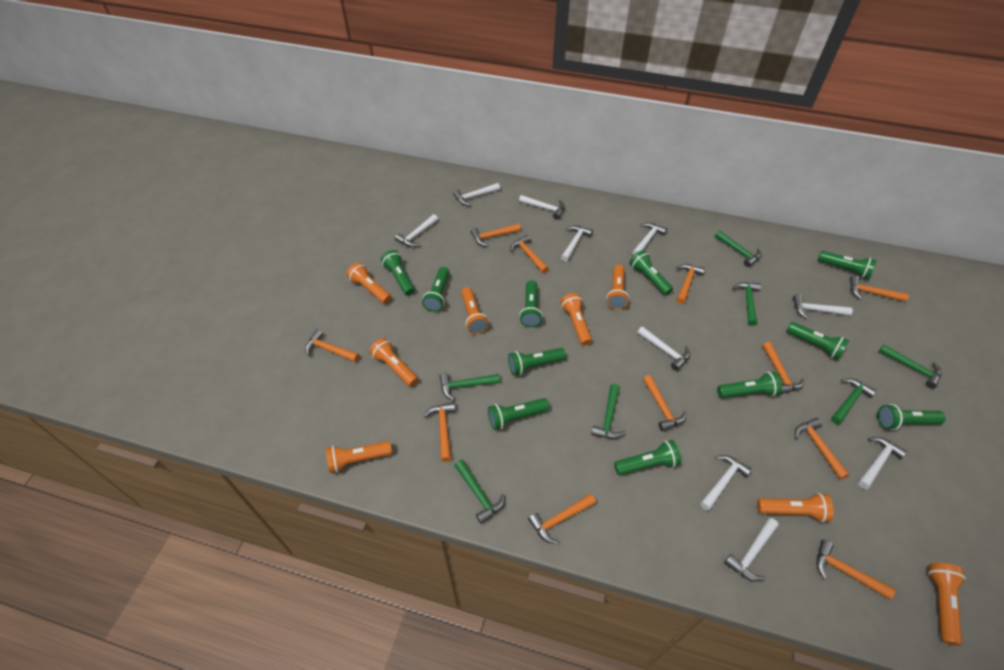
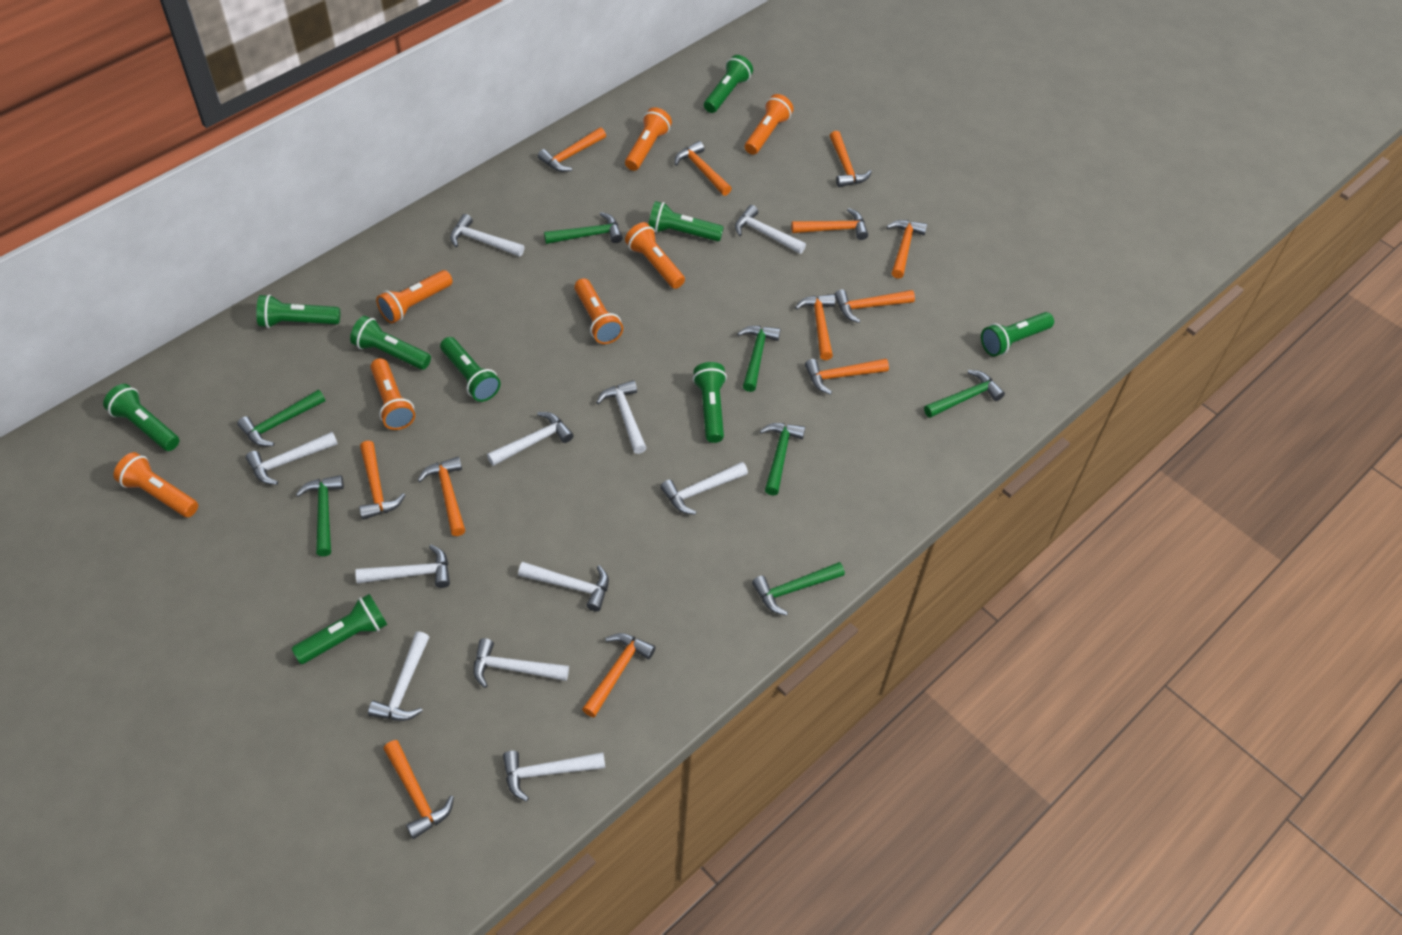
green flashlight: 11 -> 9
orange flashlight: 8 -> 7
orange hammer: 11 -> 12
white hammer: 10 -> 11

